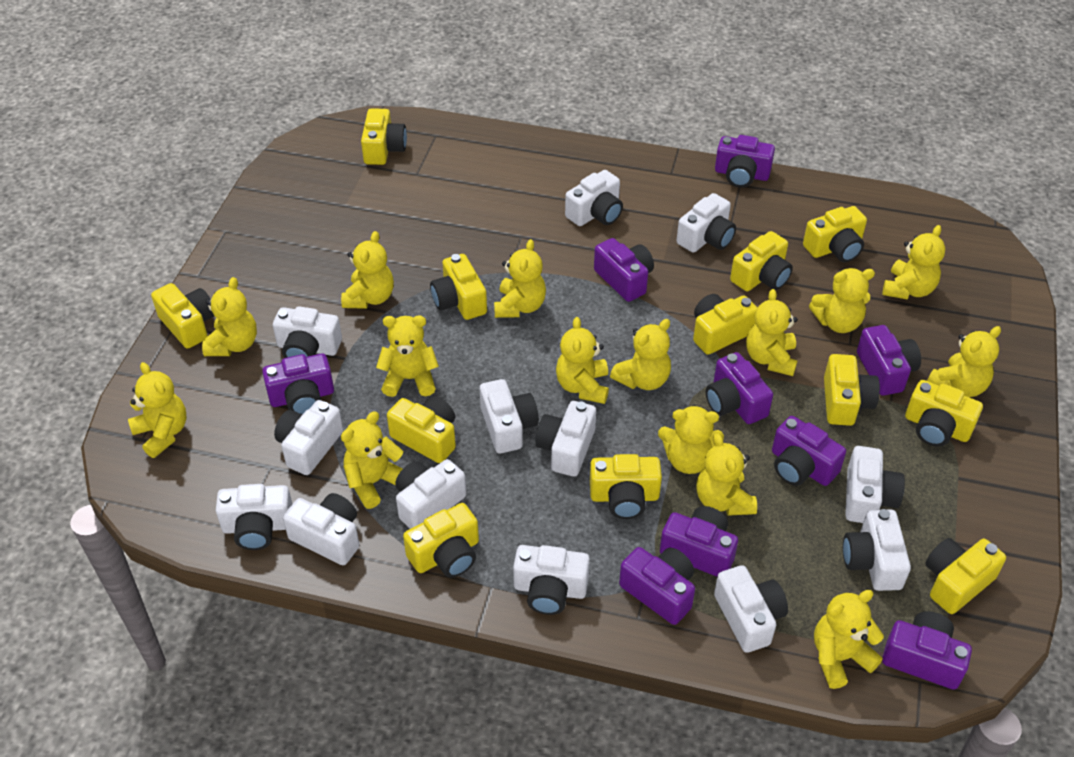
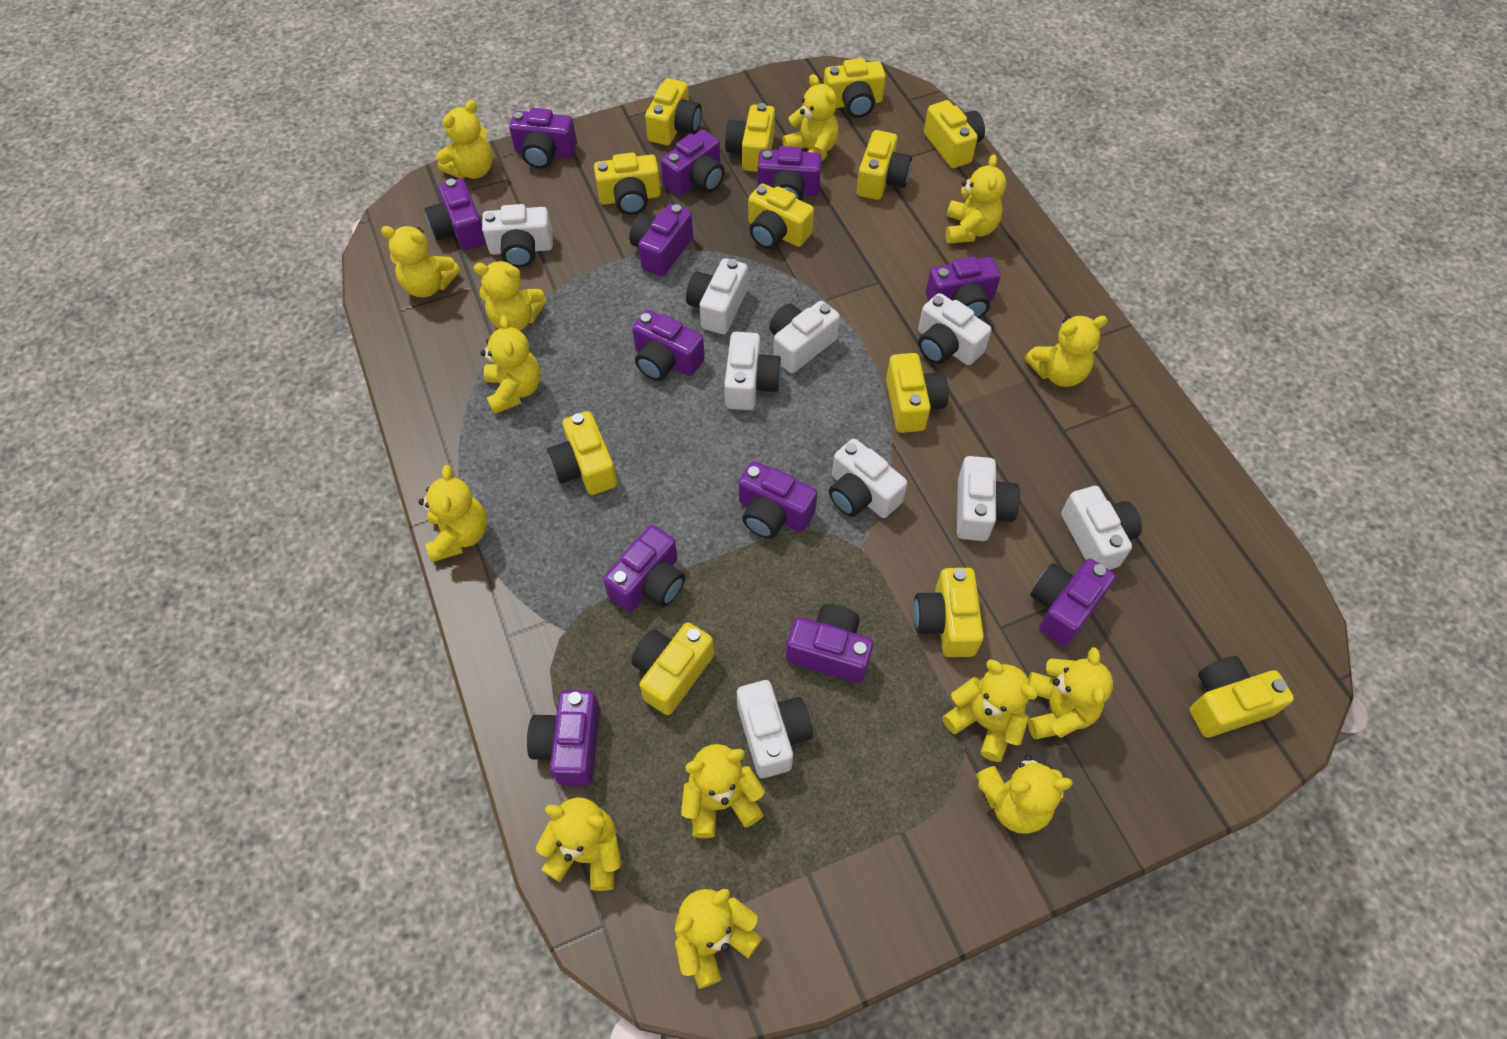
purple camera: 9 -> 12
white camera: 13 -> 9
yellow teddy bear: 15 -> 14

